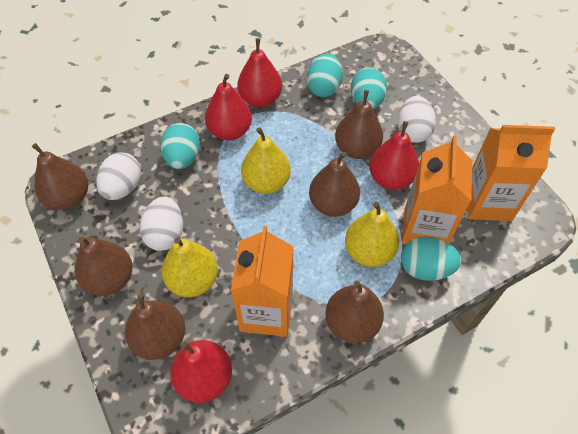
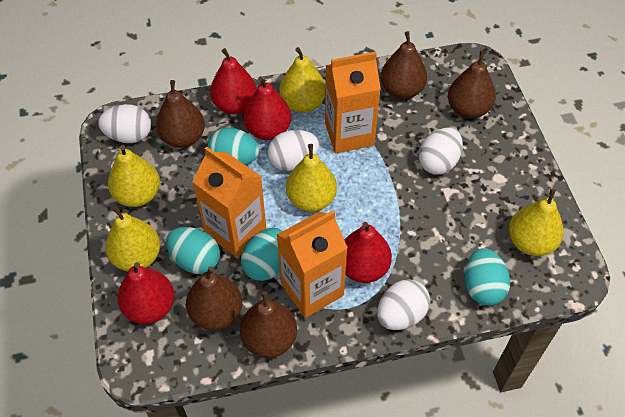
brown pear: 6 -> 5
white egg: 3 -> 4
yellow pear: 3 -> 5

